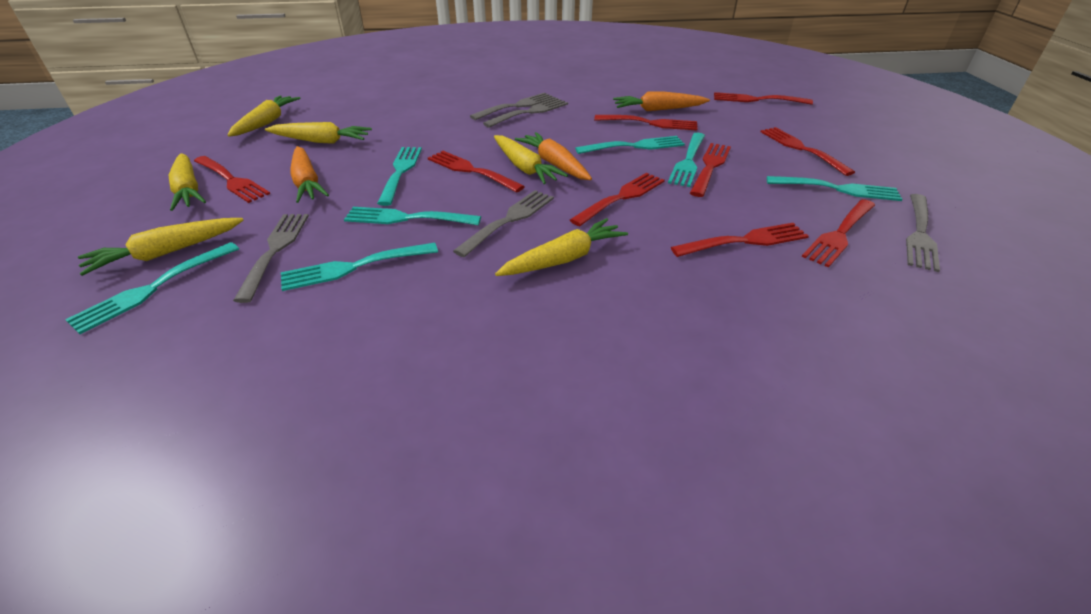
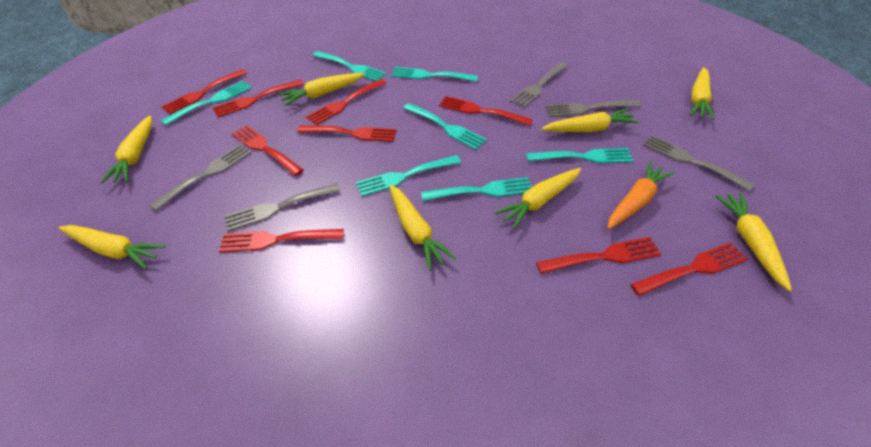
orange carrot: 3 -> 1
yellow carrot: 6 -> 8

